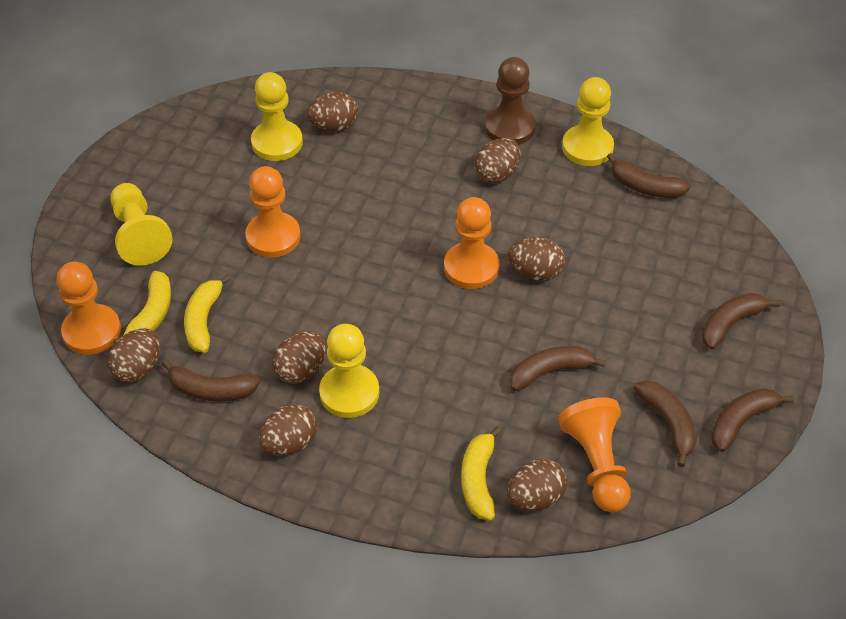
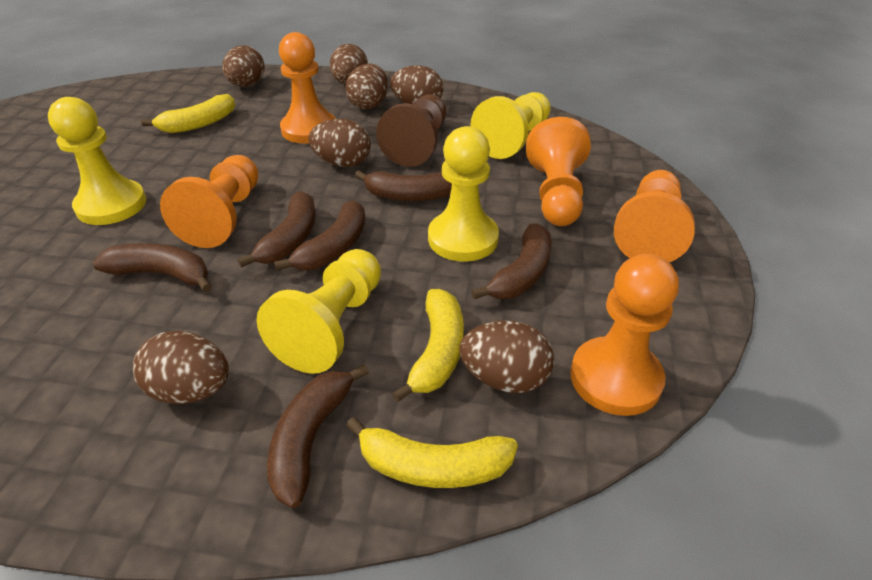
orange pawn: 4 -> 5

